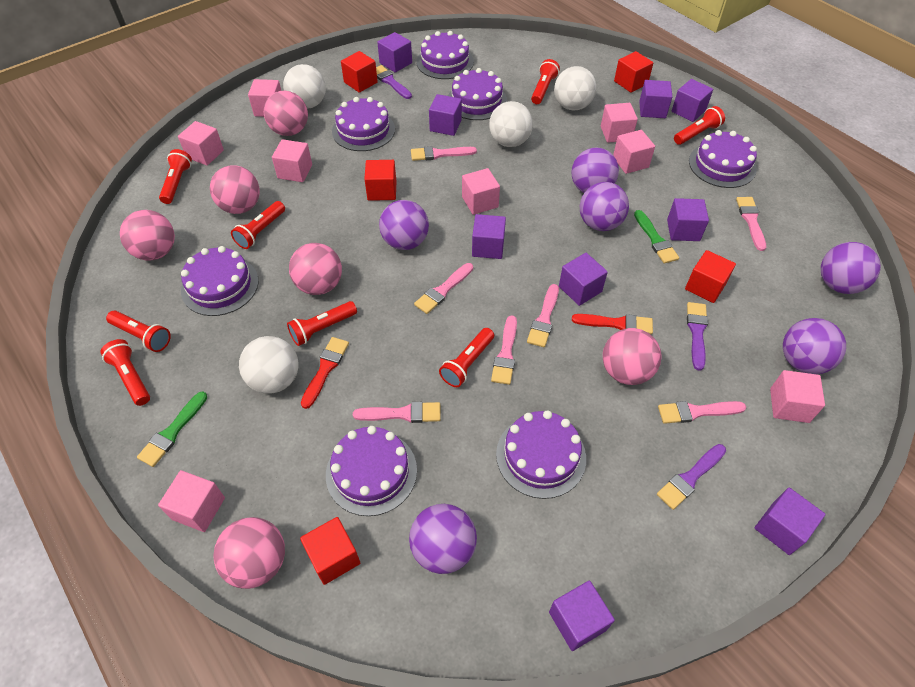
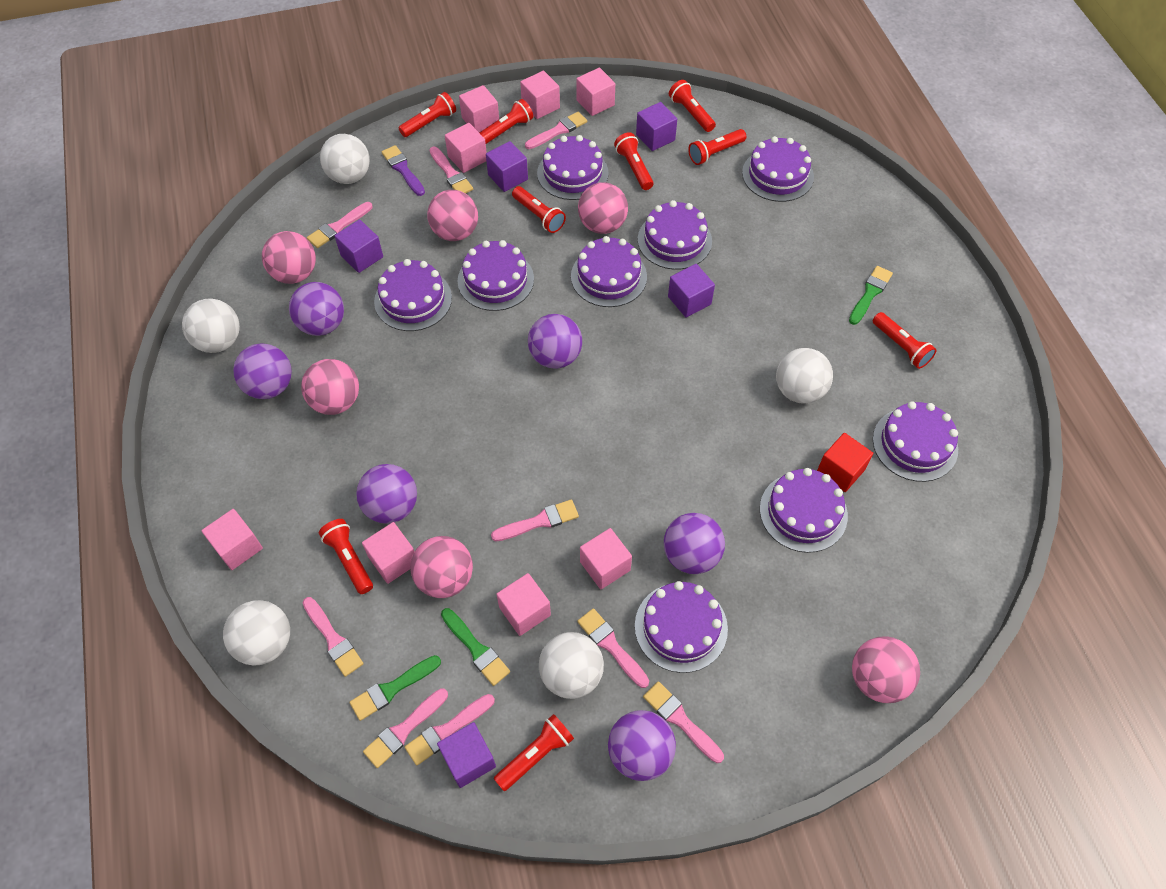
green brush: 2 -> 3
pink brush: 7 -> 9
purple brush: 3 -> 1
purple cake: 7 -> 9
purple cube: 9 -> 5
red brush: 2 -> 0
red cube: 5 -> 1
red flashlight: 8 -> 9
white ball: 4 -> 5

